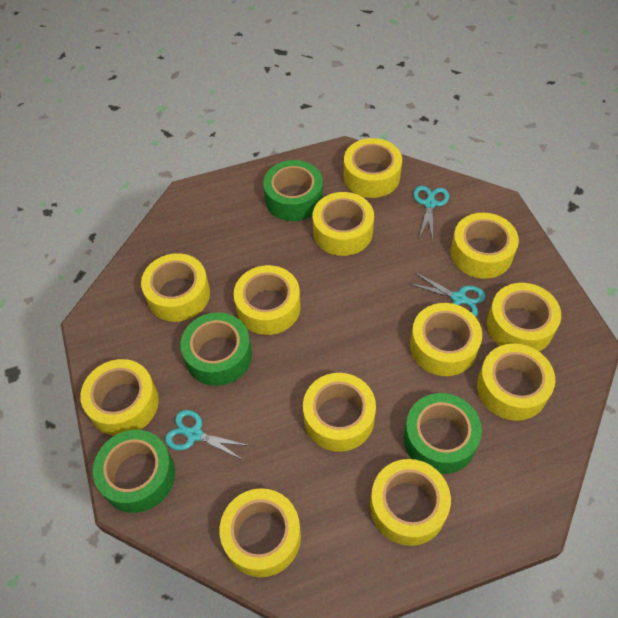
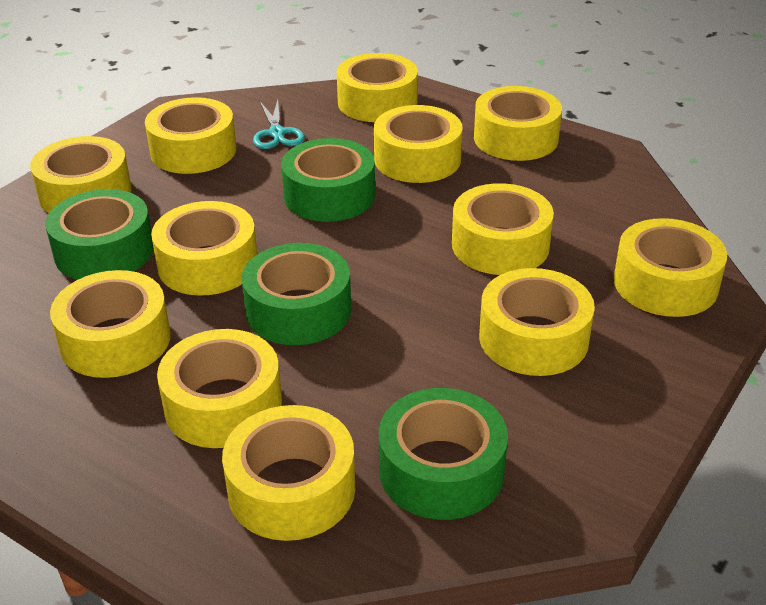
turquoise scissors: 3 -> 1

